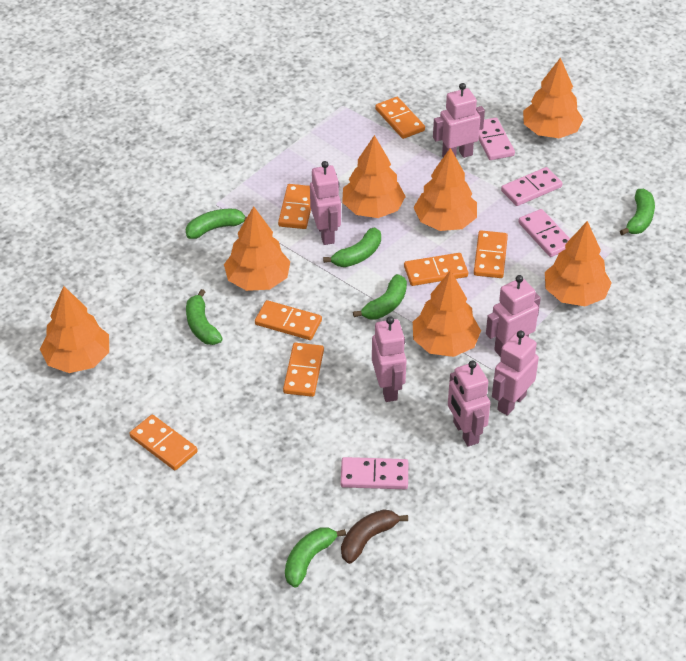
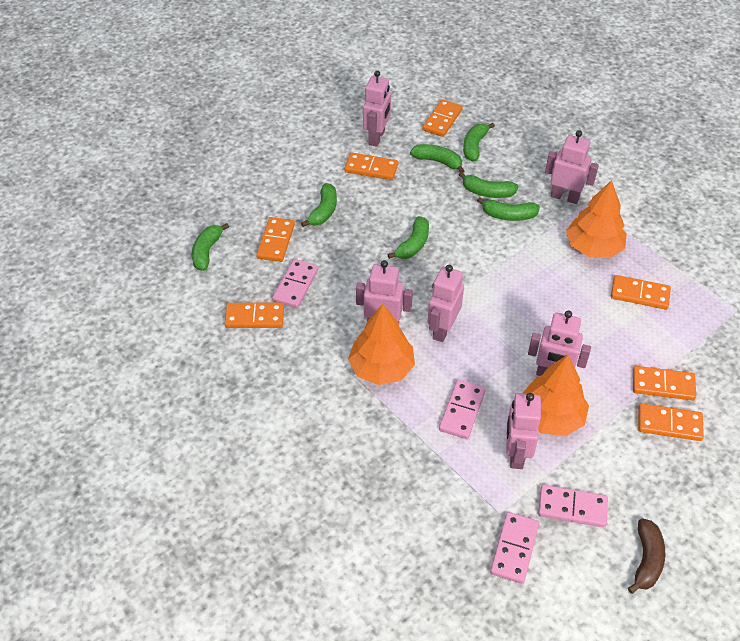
green banana: 6 -> 7
orange tree: 7 -> 3

